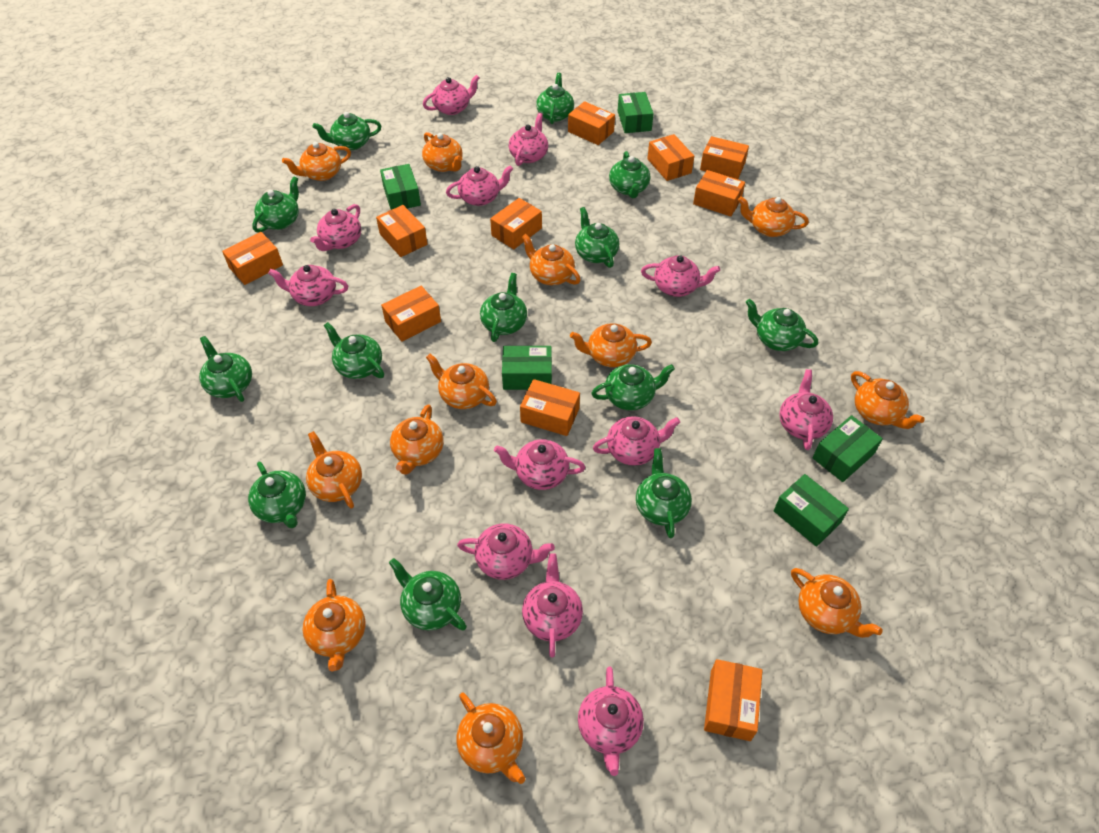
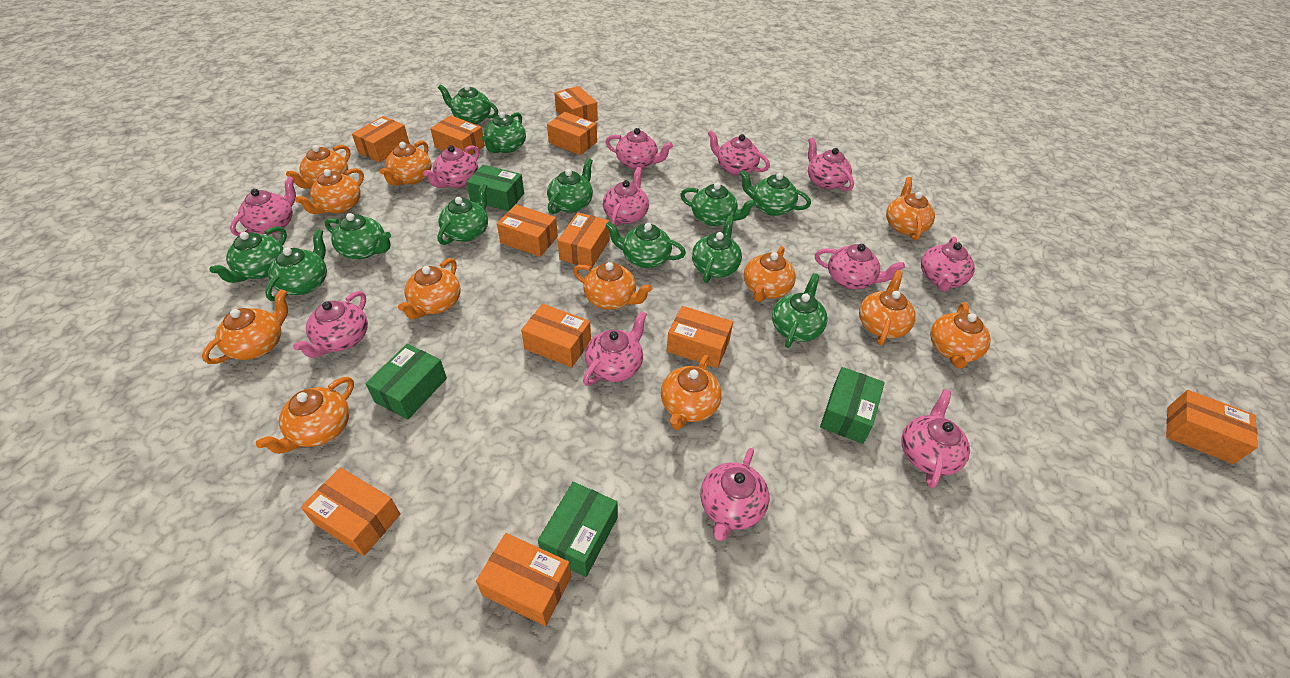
green box: 5 -> 4
green teapot: 13 -> 12
orange box: 10 -> 11

